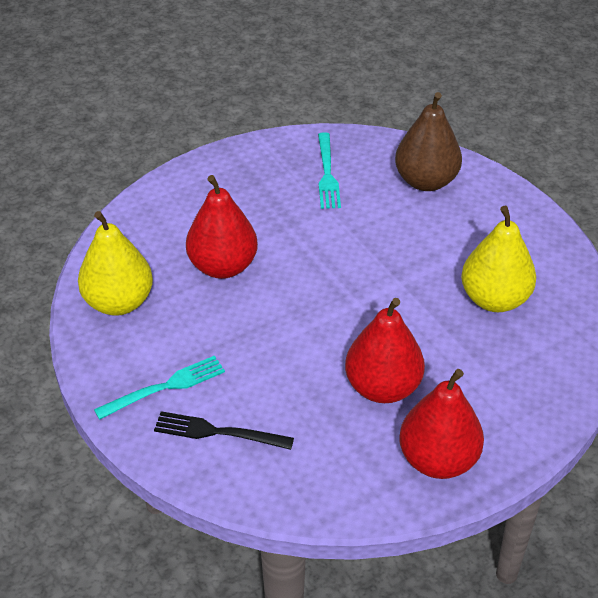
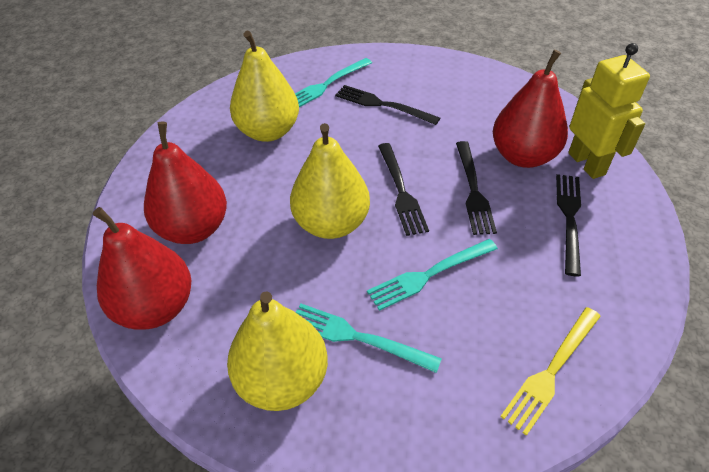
black fork: 1 -> 4
brown pear: 1 -> 0
turquoise fork: 2 -> 3
yellow fork: 0 -> 1
yellow pear: 2 -> 3
yellow robot: 0 -> 1

